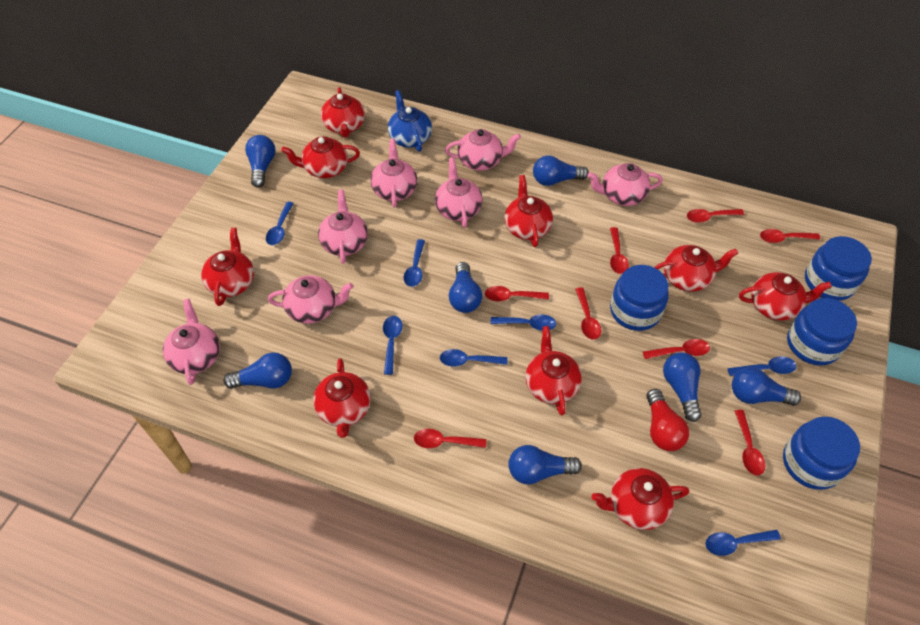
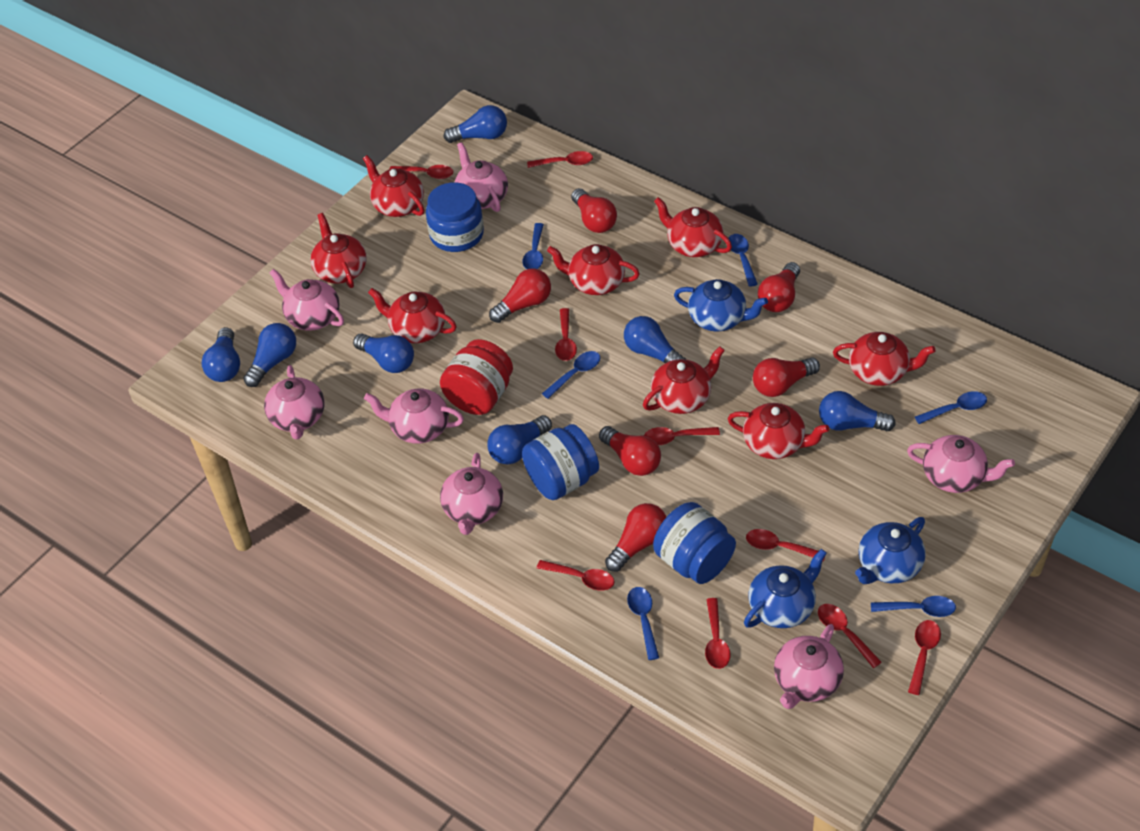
blue jar: 4 -> 3
blue spoon: 7 -> 6
blue teapot: 1 -> 3
red jar: 0 -> 1
red light bulb: 1 -> 6
red spoon: 8 -> 9
red teapot: 9 -> 8

